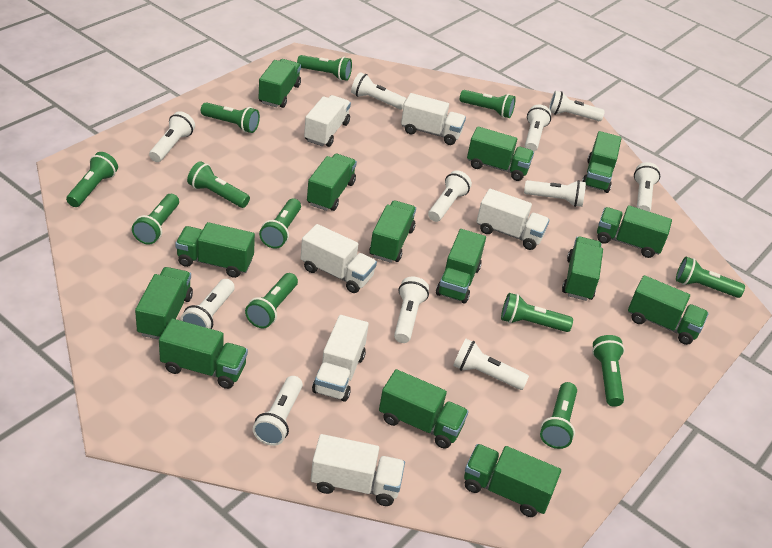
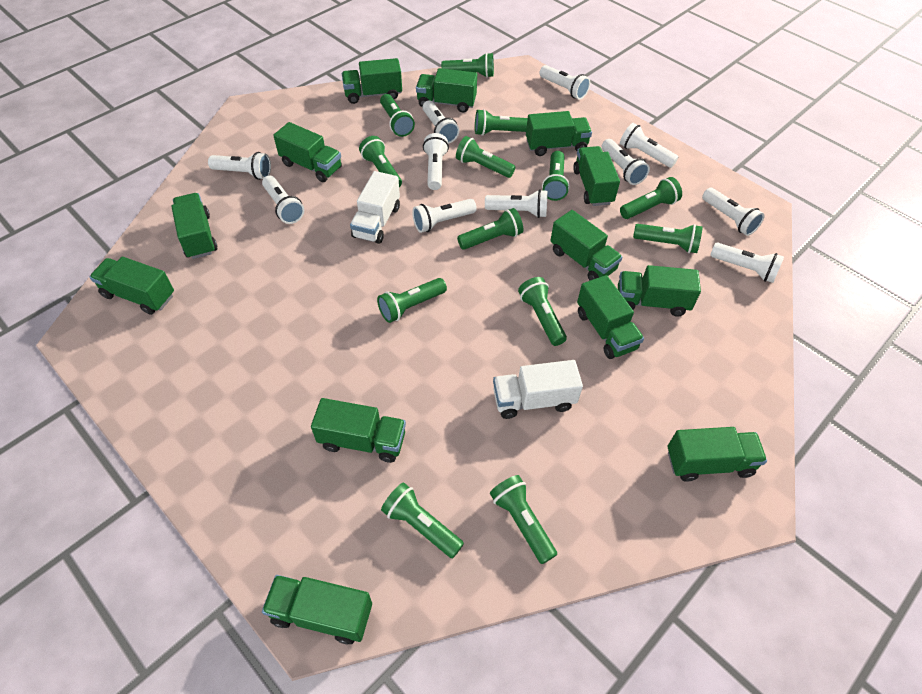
green flashlight: 12 -> 13
green truck: 14 -> 13
white truck: 6 -> 2

